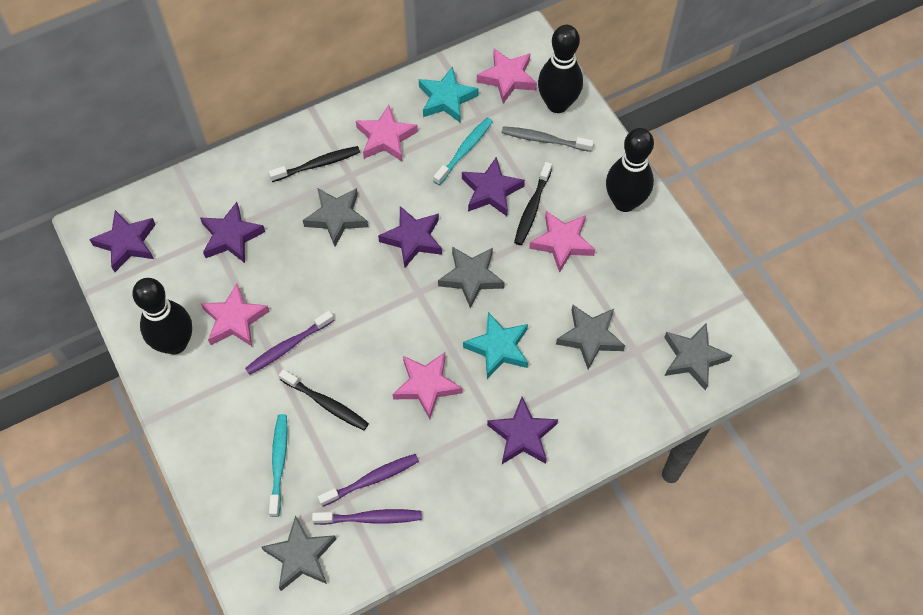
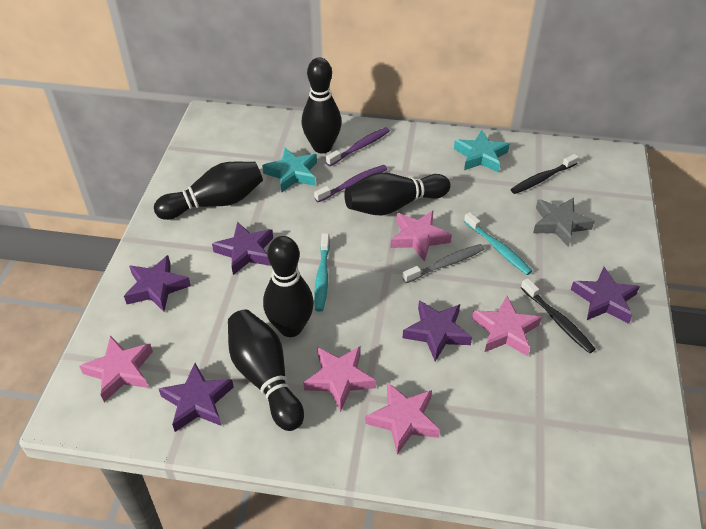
black bowling pin: 3 -> 5
black toothbrush: 3 -> 2
grey star: 5 -> 1
purple toothbrush: 3 -> 2

